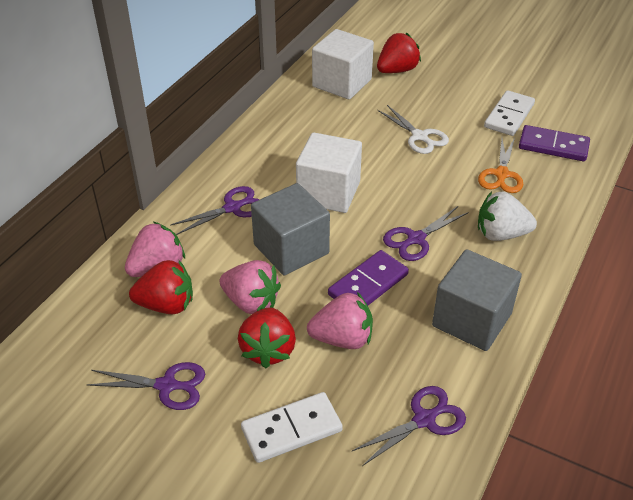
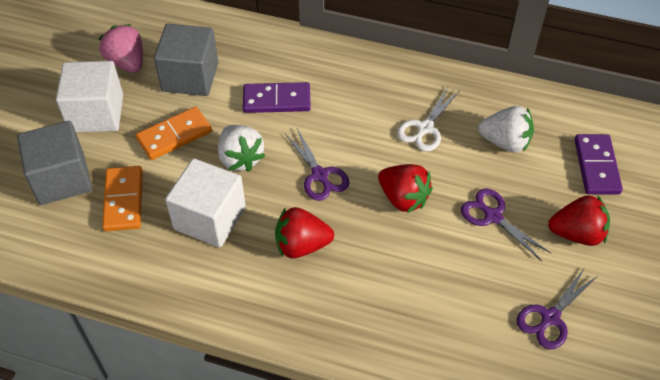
orange domino: 0 -> 2
orange scissors: 1 -> 0
pink strawberry: 3 -> 1
purple scissors: 4 -> 3
white domino: 2 -> 0
white strawberry: 1 -> 2

